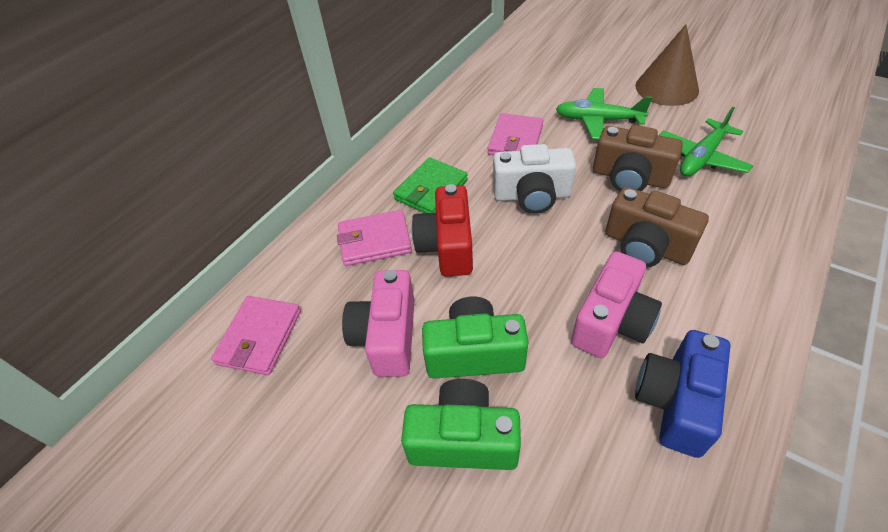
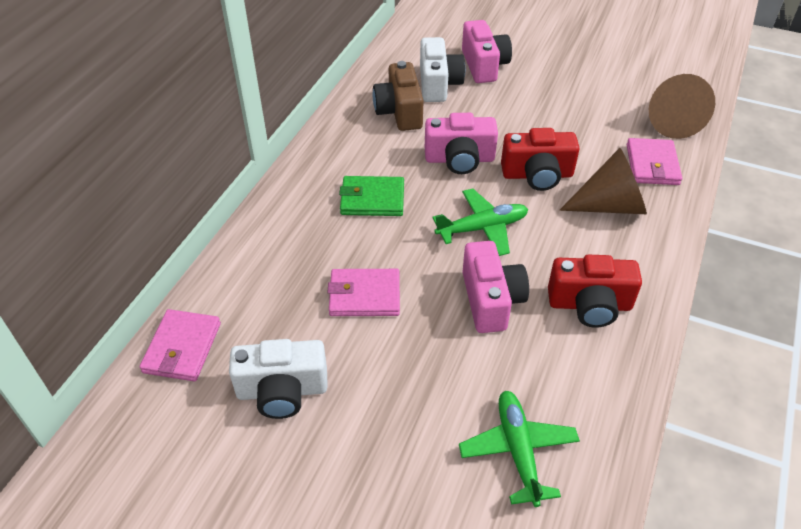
blue camera: 1 -> 0
brown camera: 2 -> 1
brown cone: 1 -> 2
green camera: 2 -> 0
pink camera: 2 -> 3
red camera: 1 -> 2
white camera: 1 -> 2

